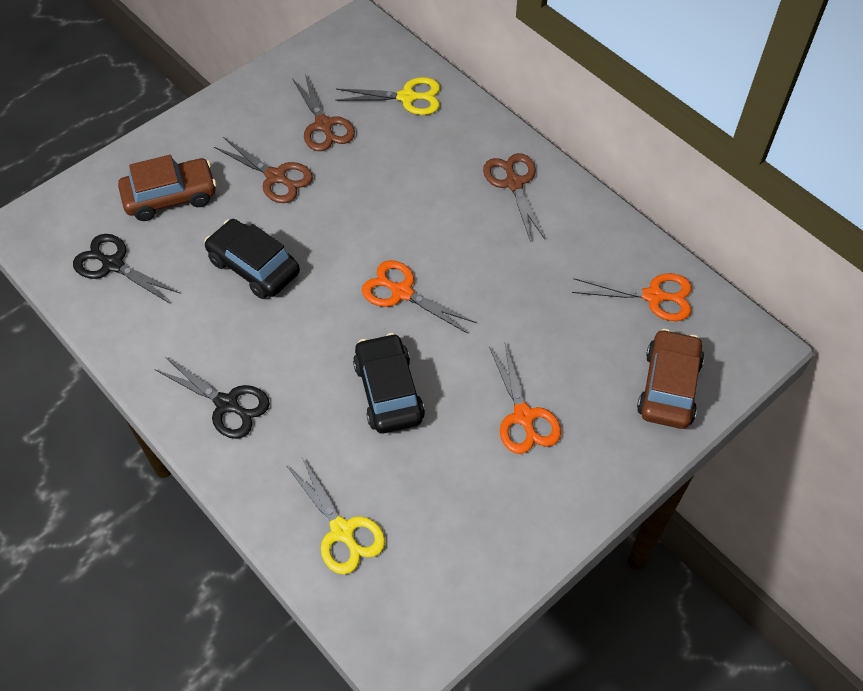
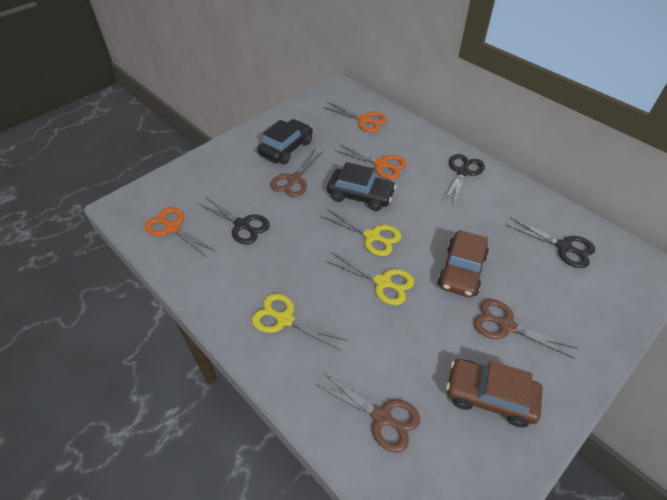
black scissors: 2 -> 3
yellow scissors: 2 -> 3

